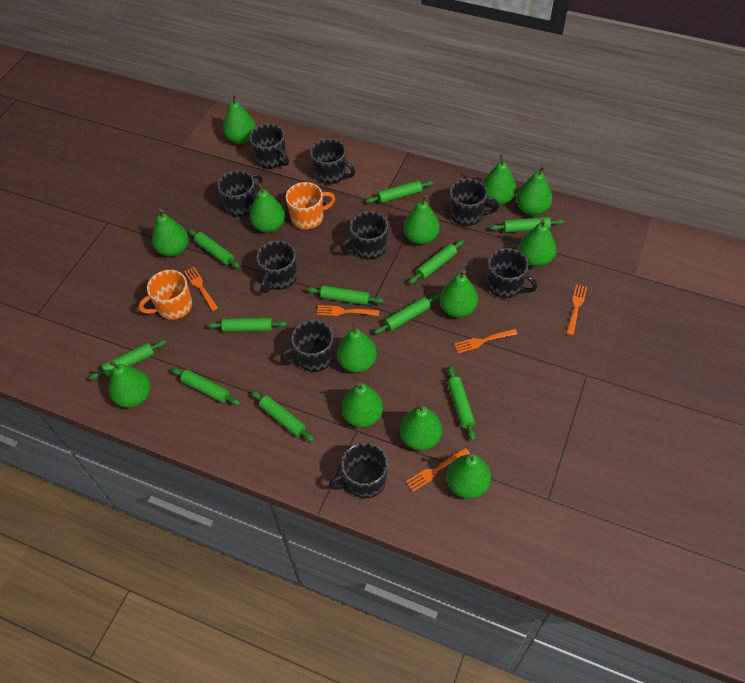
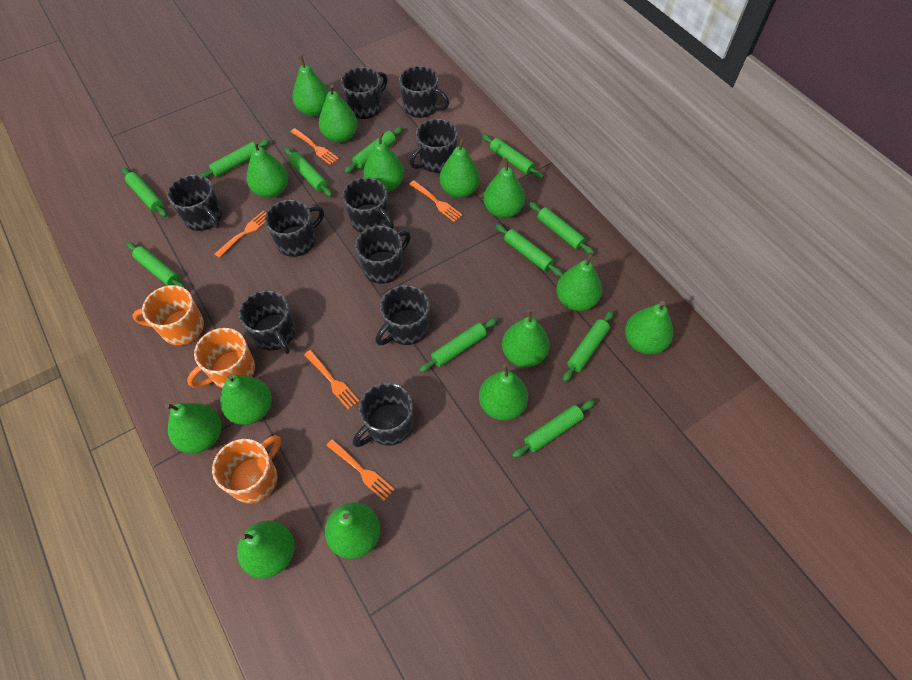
black mug: 9 -> 10
green pear: 13 -> 14
orange mug: 2 -> 3

